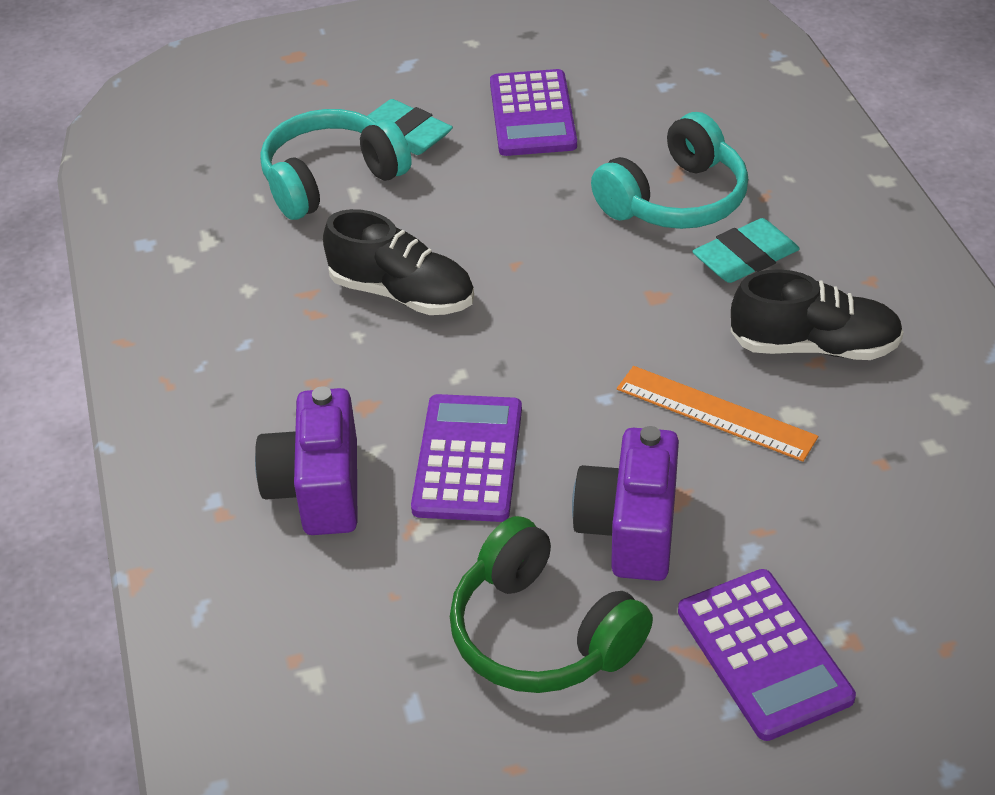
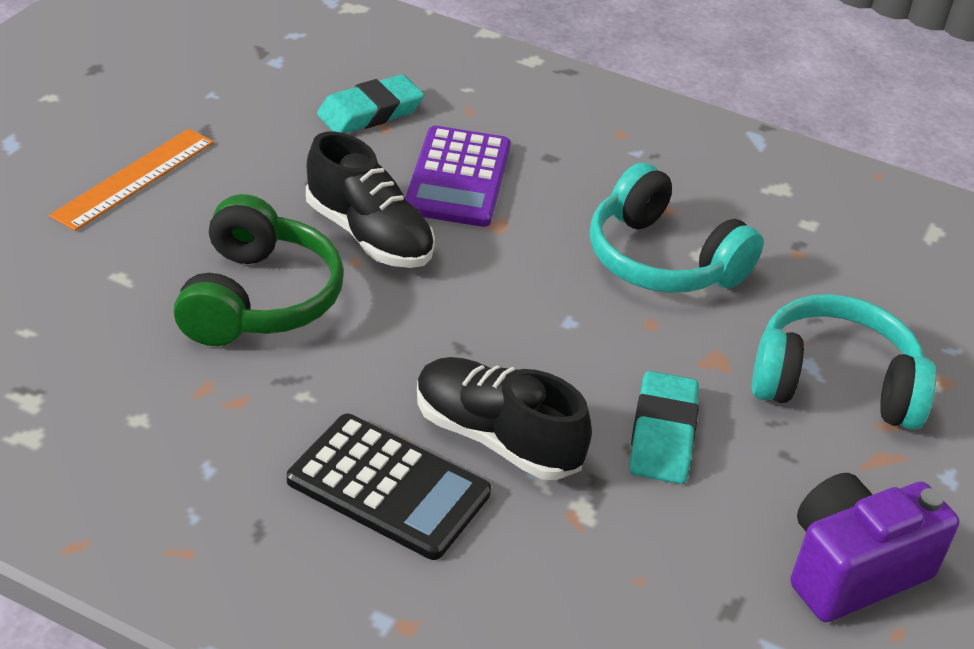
black calculator: 0 -> 1
purple calculator: 3 -> 1
purple camera: 2 -> 1

